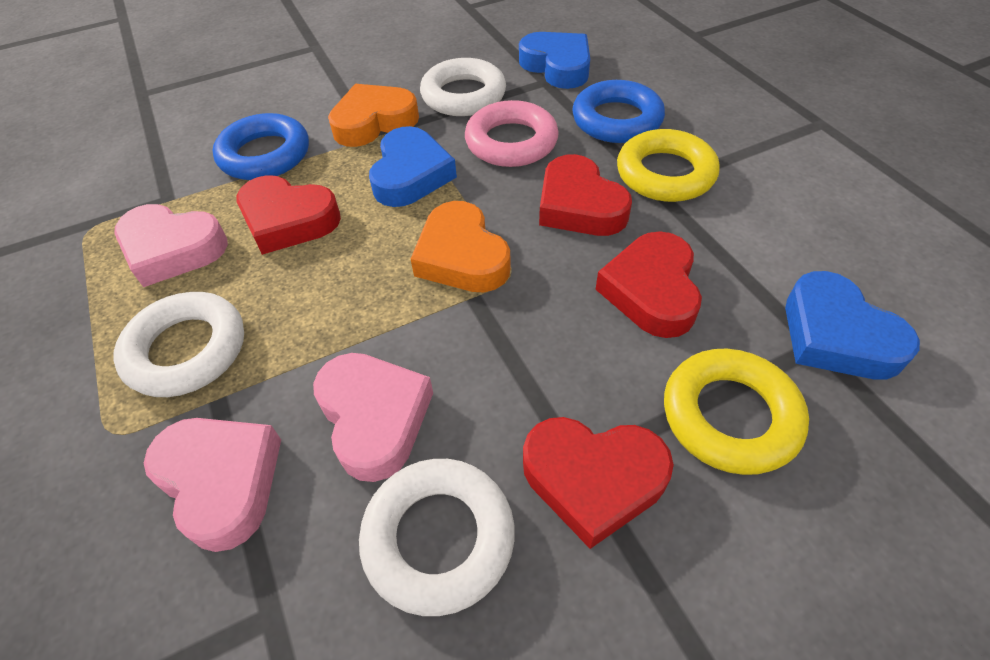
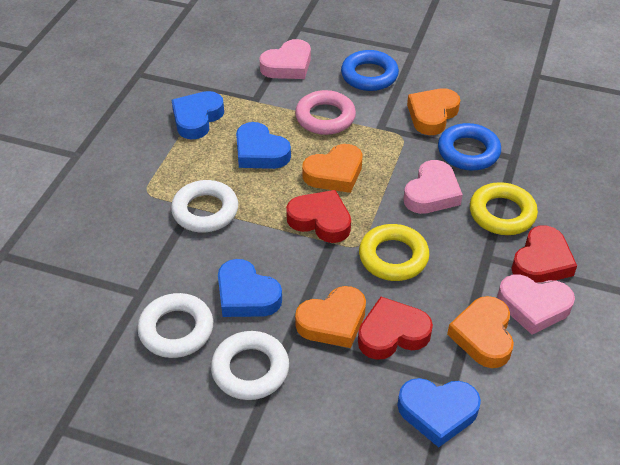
blue heart: 3 -> 4
orange heart: 2 -> 4
red heart: 4 -> 3

